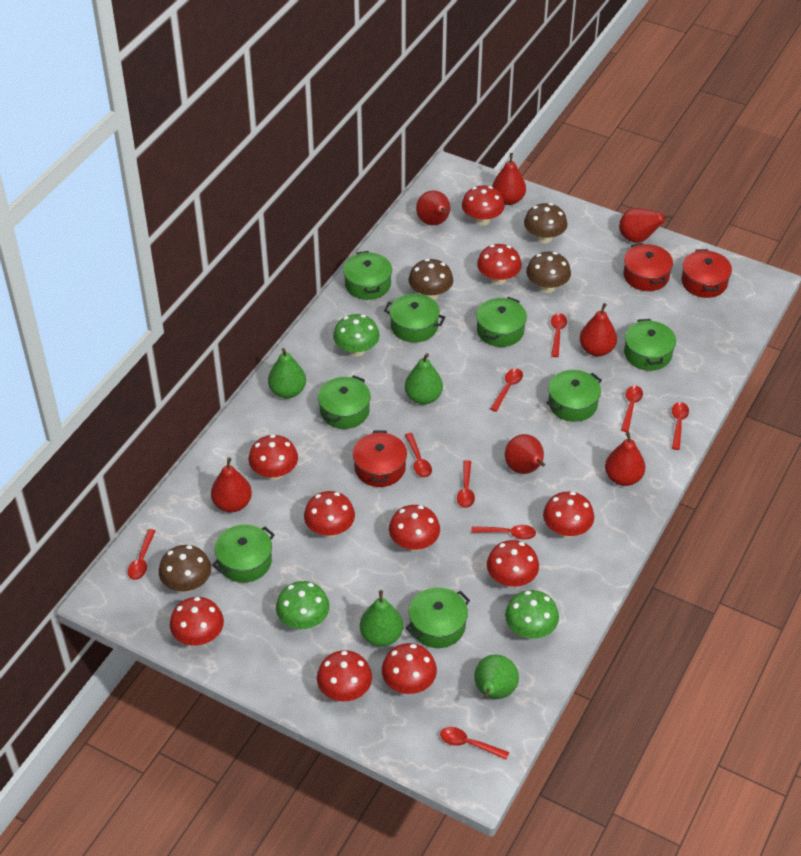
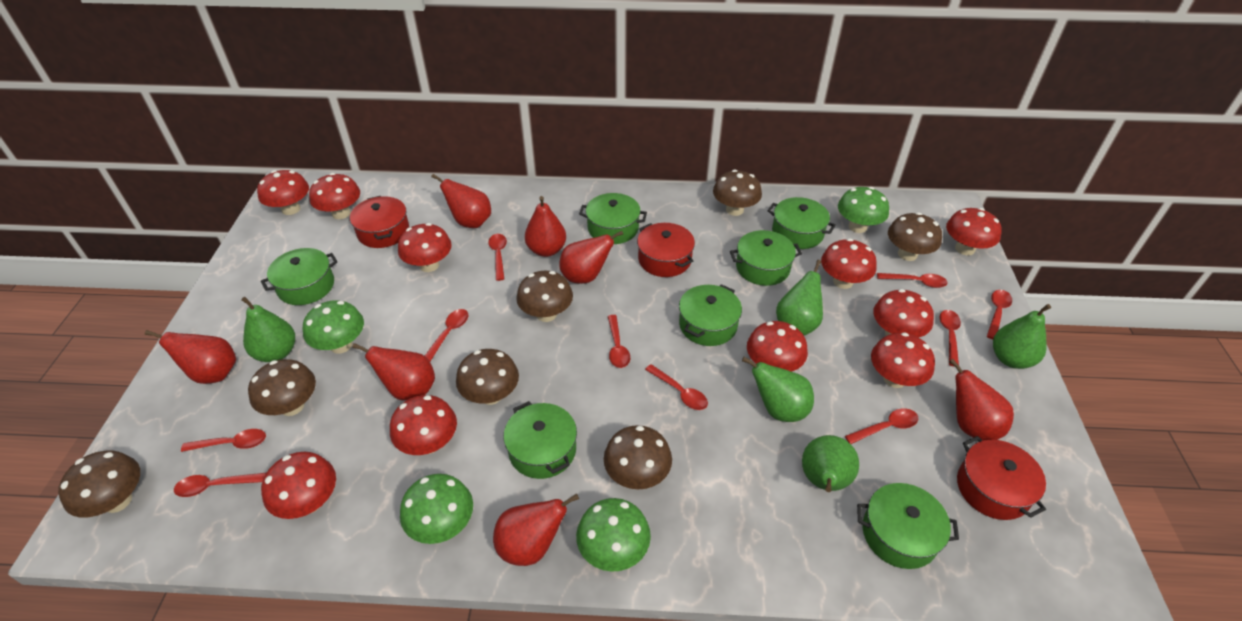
brown mushroom: 4 -> 7
green mushroom: 3 -> 4
green pear: 4 -> 5
green pot: 8 -> 7
red spoon: 9 -> 10

